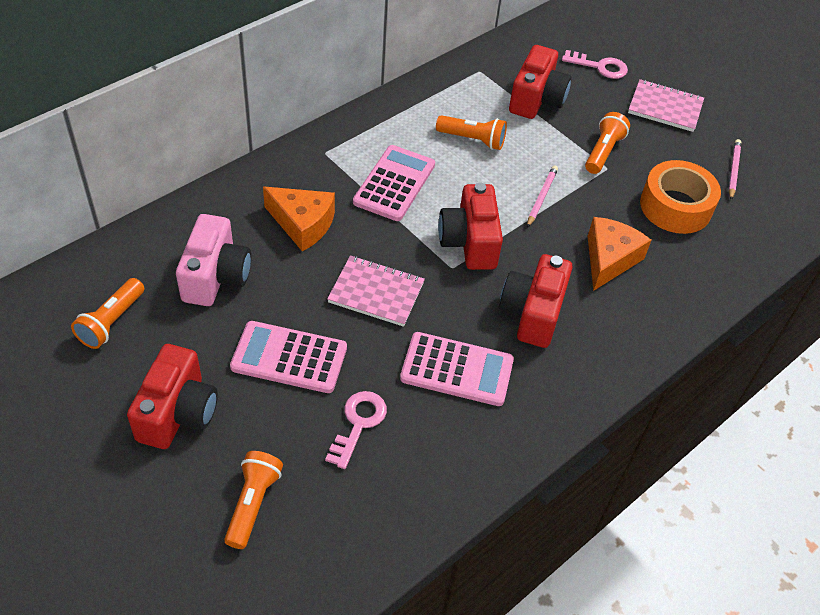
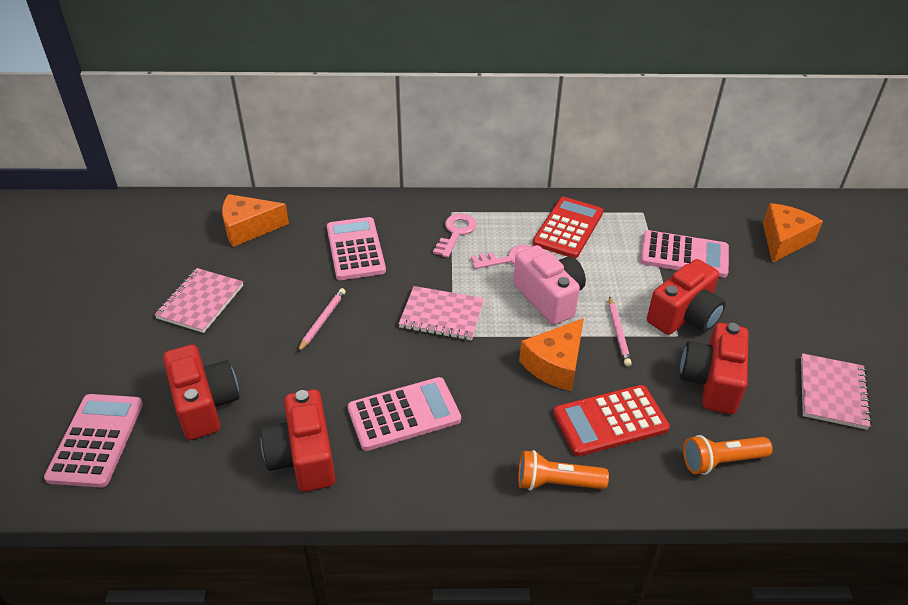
orange cheese: 2 -> 3
orange flashlight: 4 -> 2
orange tape: 1 -> 0
pink calculator: 3 -> 4
pink notebook: 2 -> 3
red calculator: 0 -> 2

